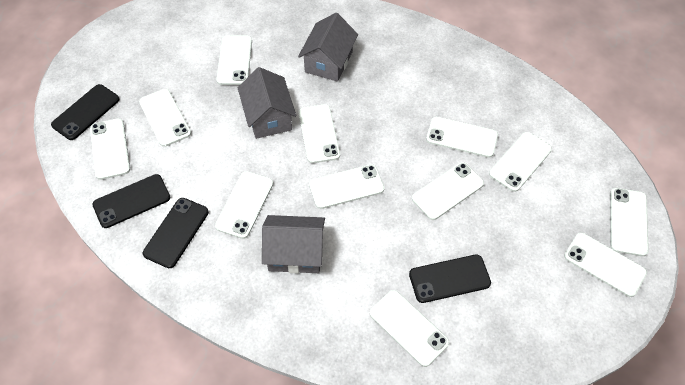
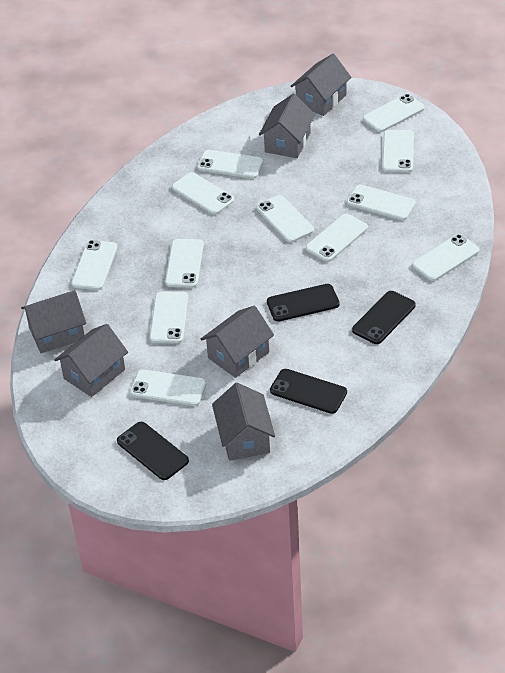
grey house: 3 -> 6

